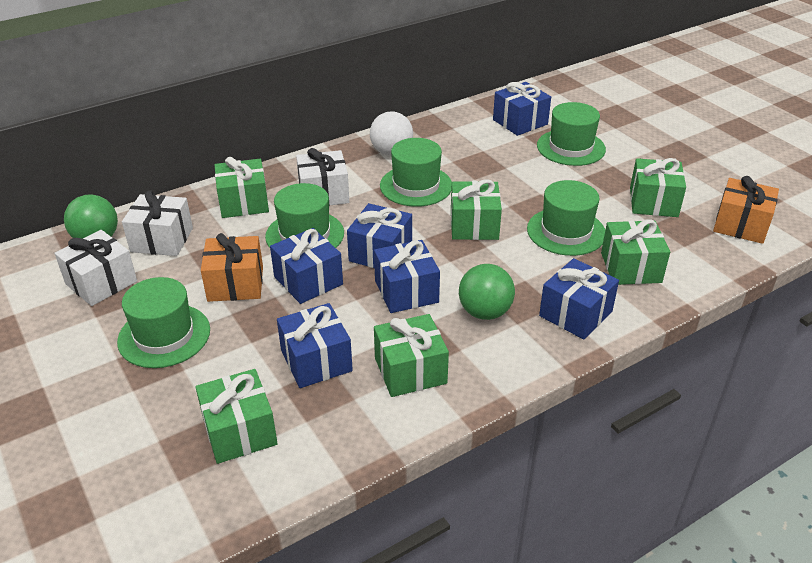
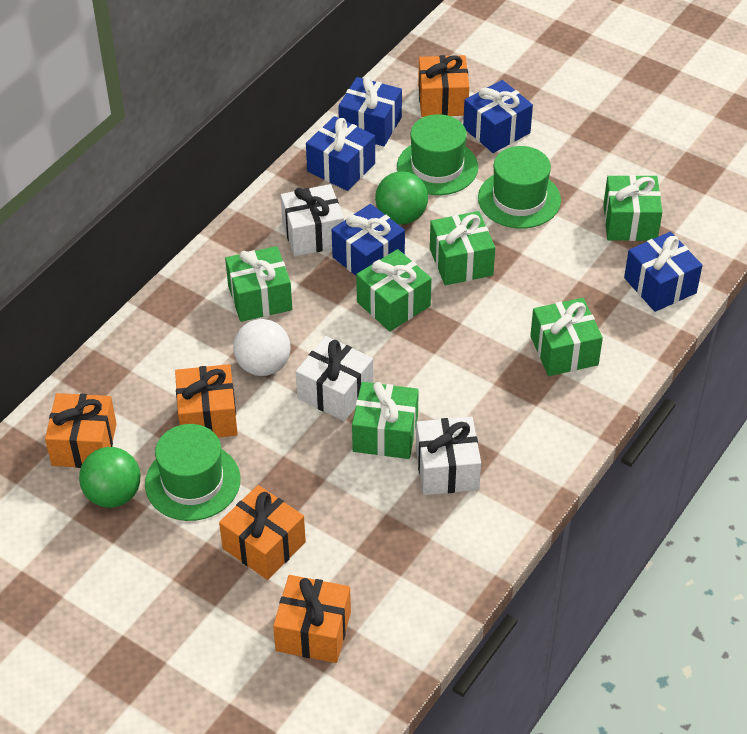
blue gift: 6 -> 5
green hat: 5 -> 3
orange gift: 2 -> 5

